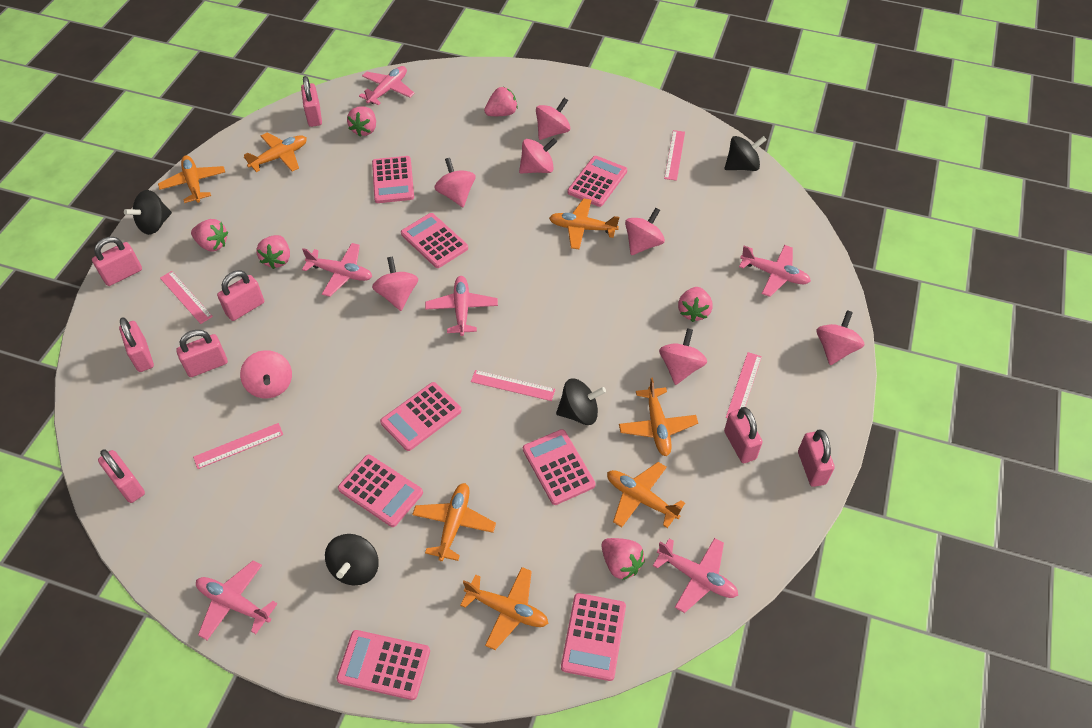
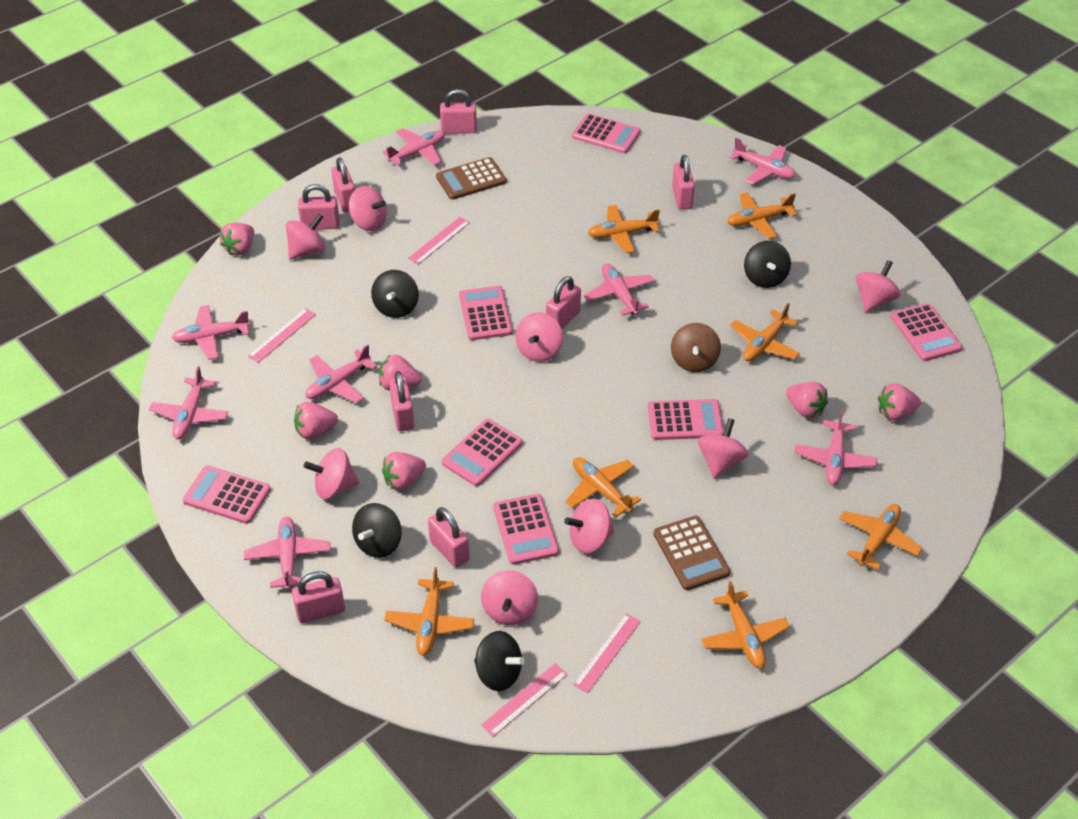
brown calculator: 0 -> 2
brown spinning top: 0 -> 1
pink calculator: 8 -> 7
pink plane: 6 -> 8
pink ruler: 5 -> 4

